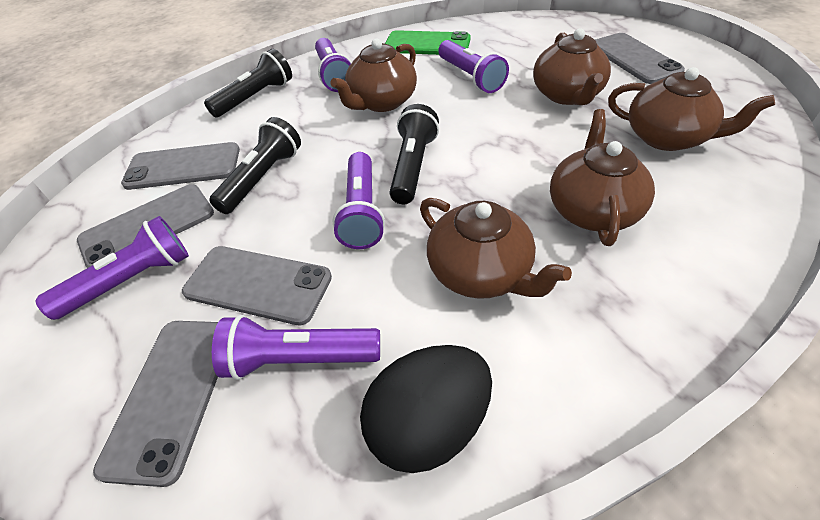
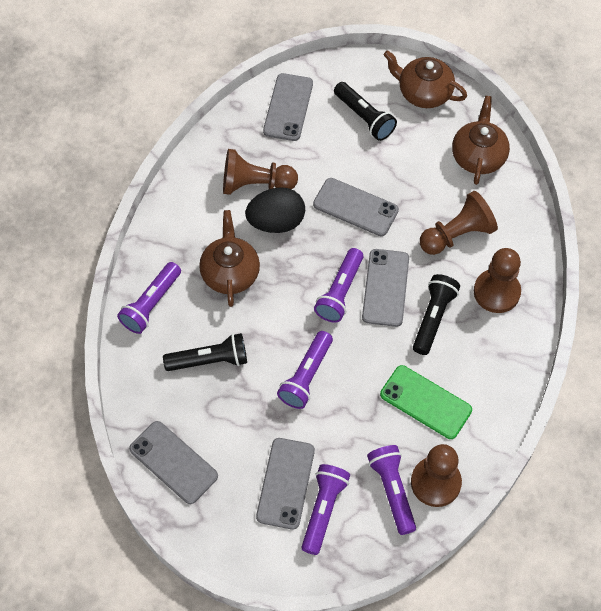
brown pawn: 0 -> 4
brown teapot: 5 -> 3

